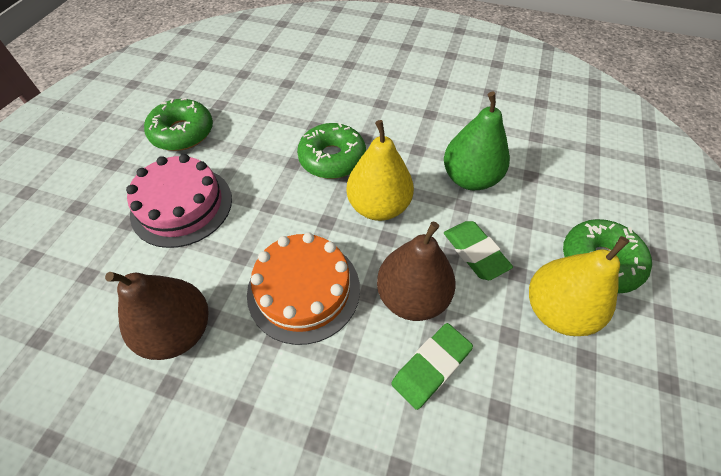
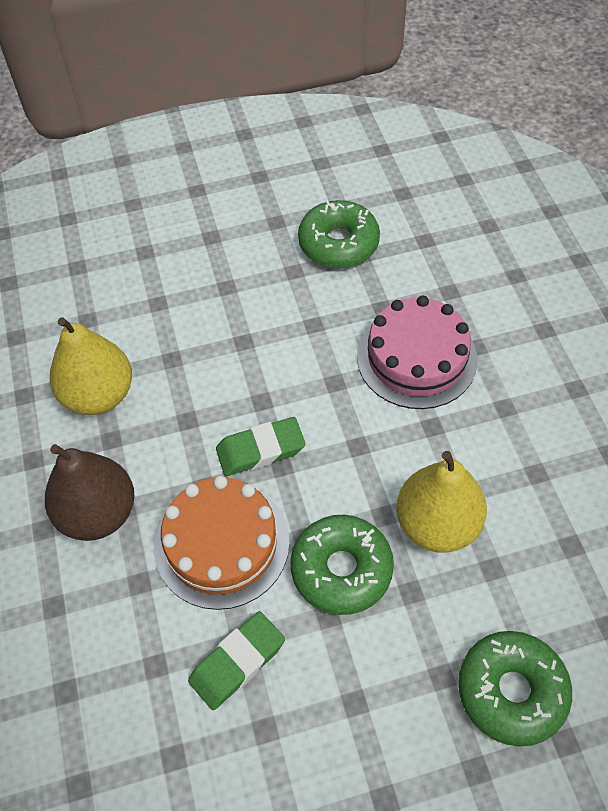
brown pear: 2 -> 1
green pear: 1 -> 0

